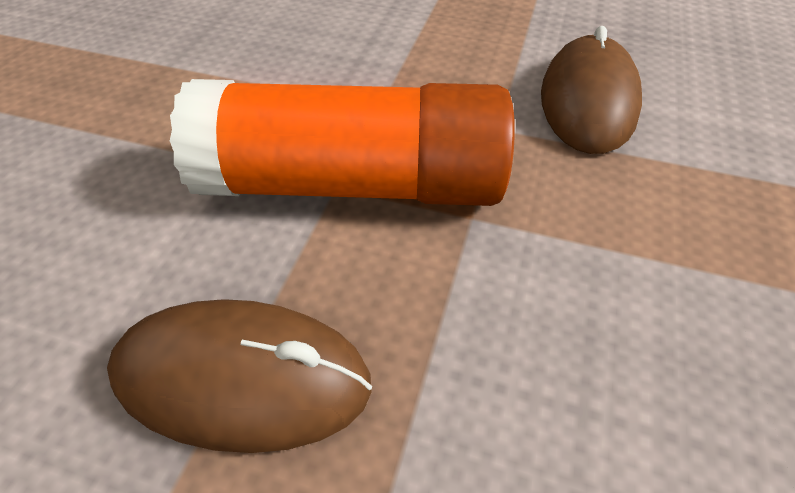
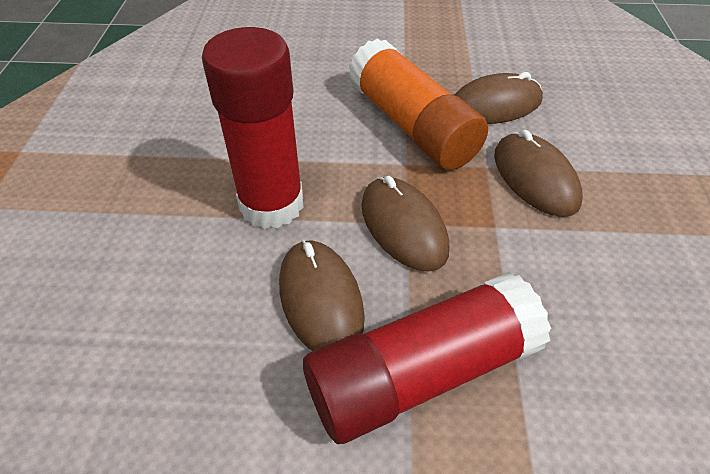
brown mouse: 2 -> 4
red glue stick: 0 -> 2

